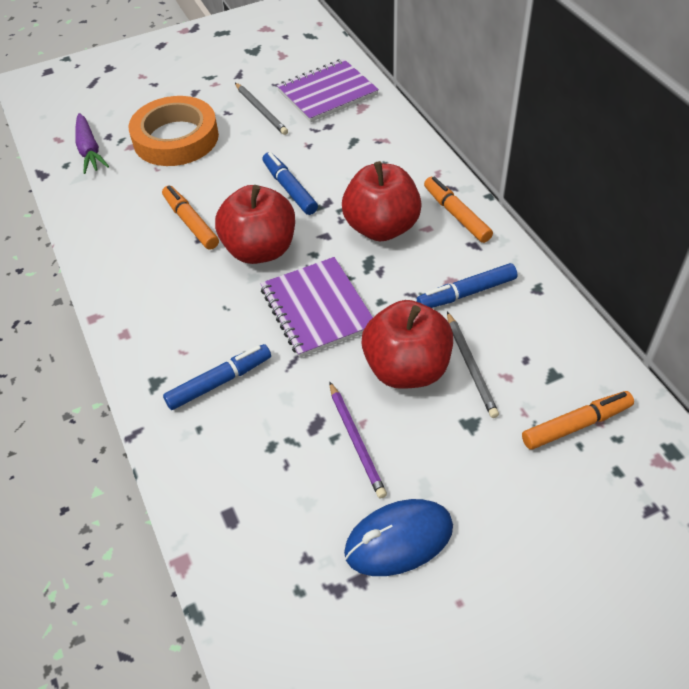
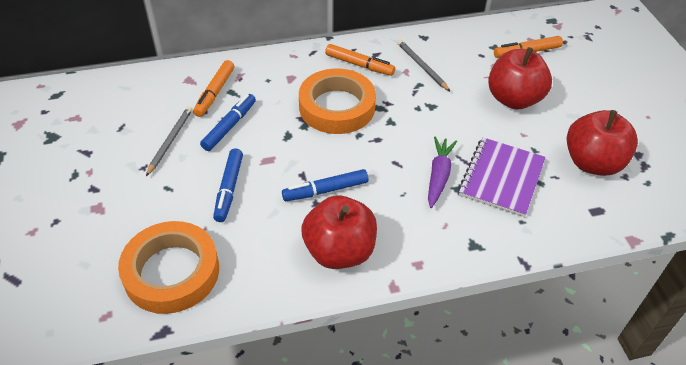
blue mouse: 1 -> 0
orange tape: 1 -> 2
purple notebook: 2 -> 1
purple pencil: 1 -> 0

